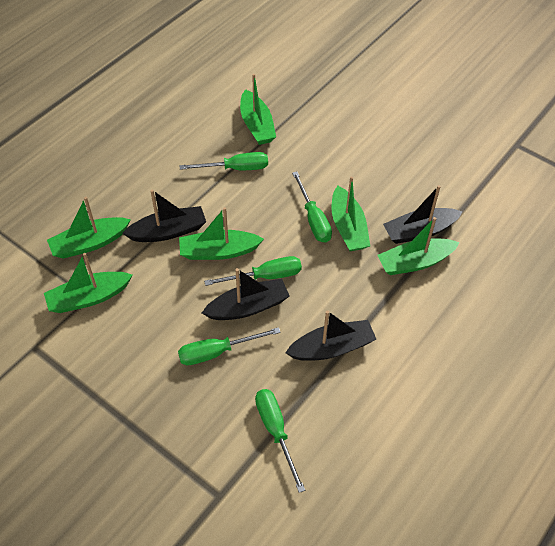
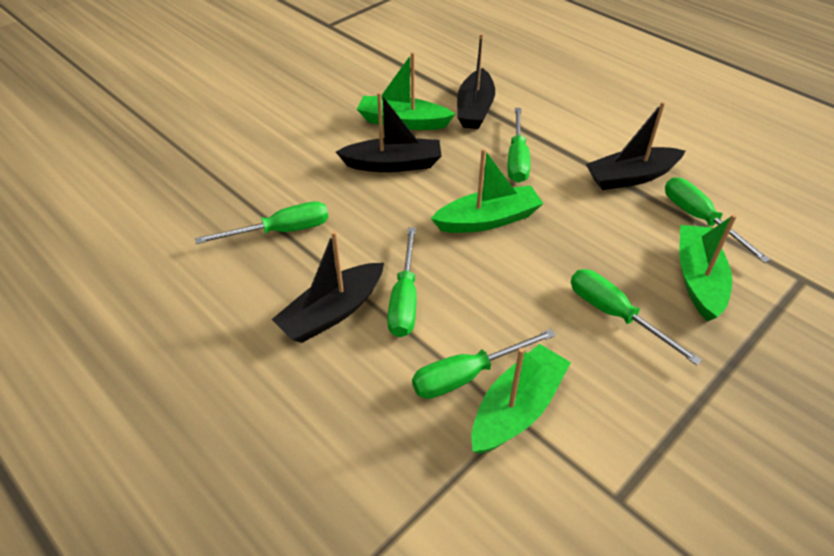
green boat: 6 -> 4
green screwdriver: 5 -> 6

